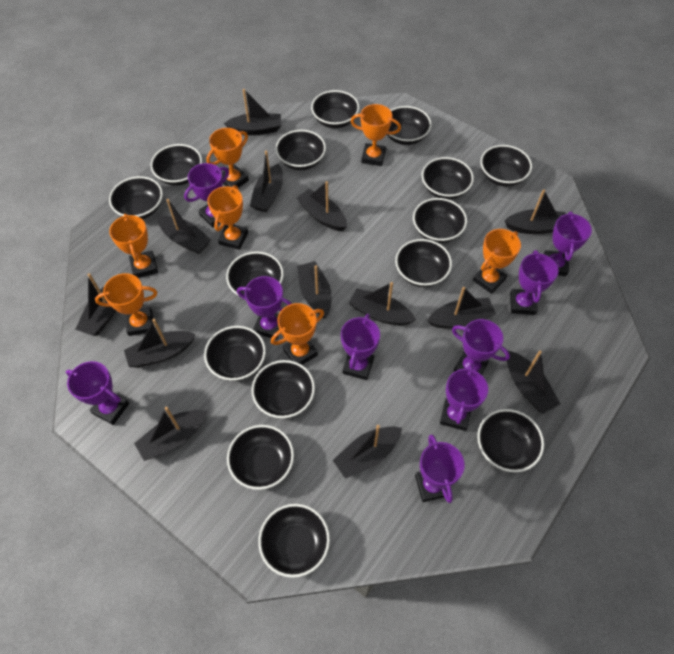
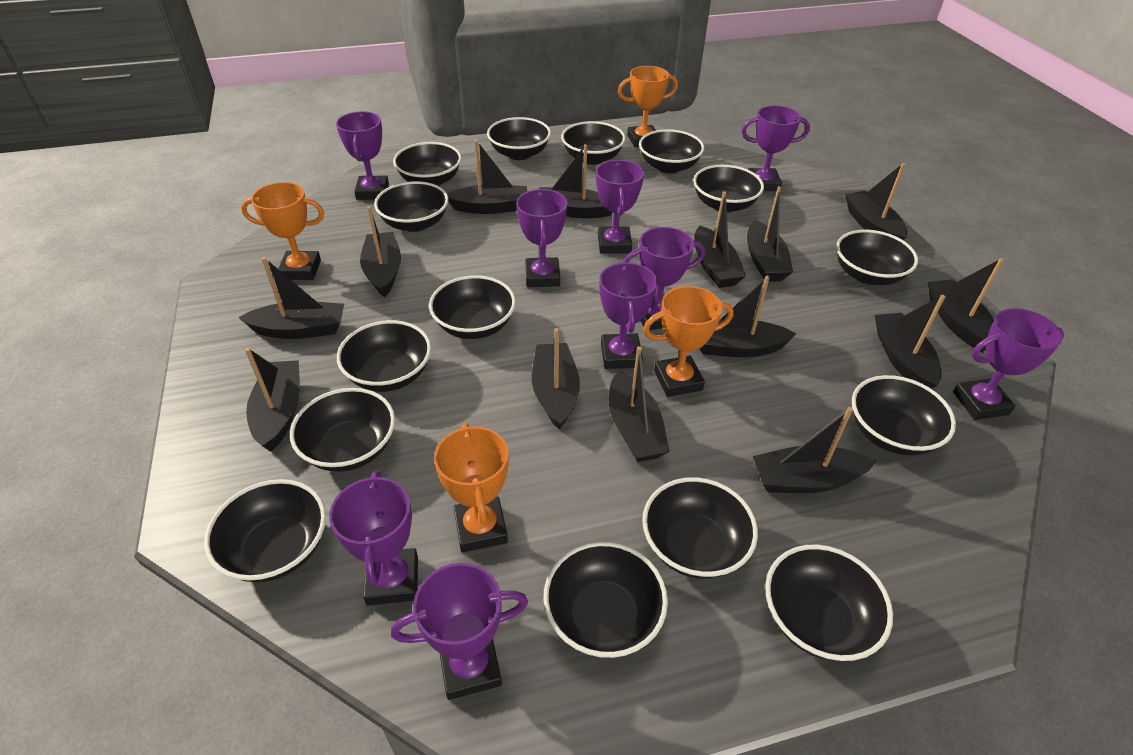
black boat: 13 -> 14
orange trophy: 7 -> 4

